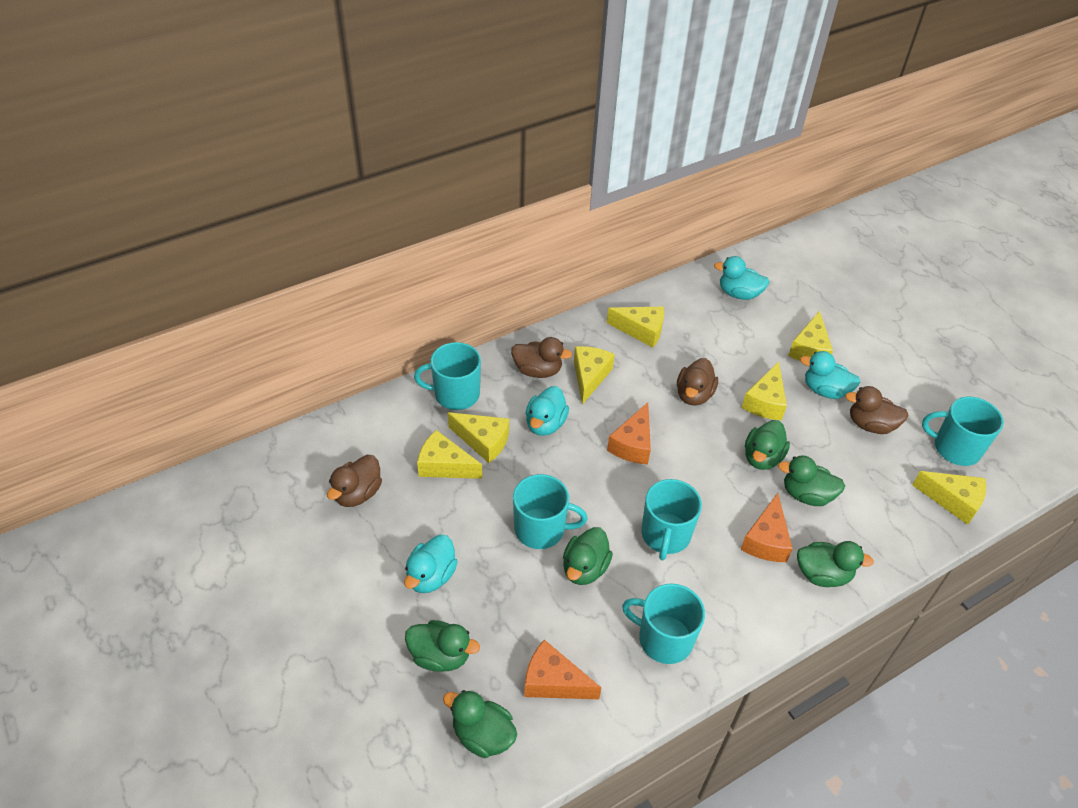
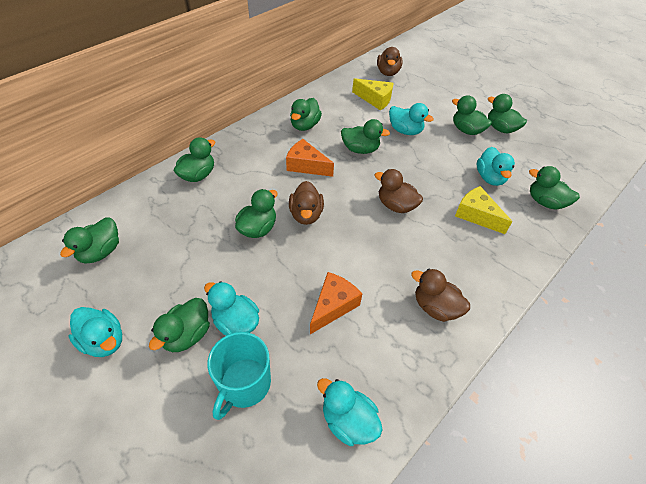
green duck: 6 -> 9
orange cheese: 3 -> 2
turquoise duck: 4 -> 5
turquoise mug: 5 -> 1
yellow cheese: 7 -> 2

